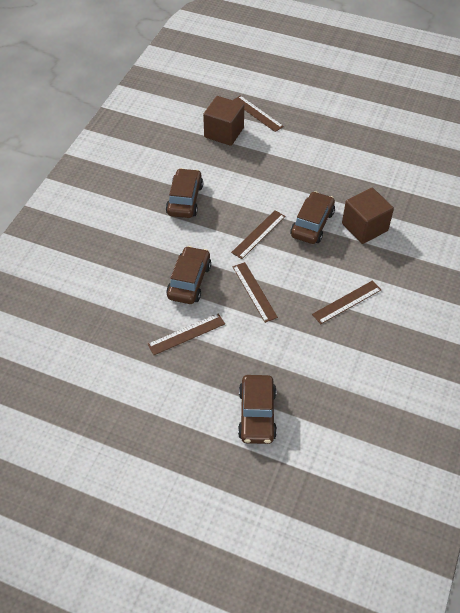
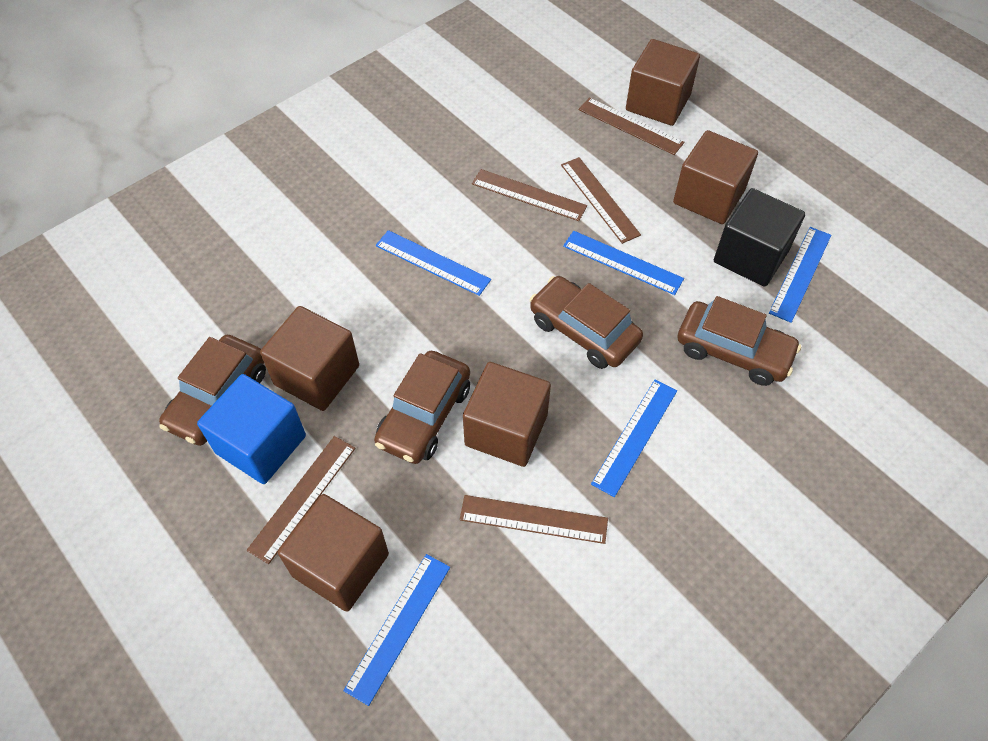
black cube: 0 -> 1
blue cube: 0 -> 1
blue ruler: 0 -> 5
brown cube: 2 -> 5

